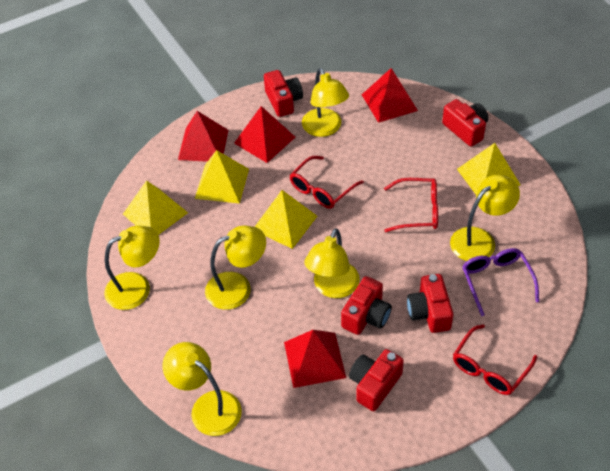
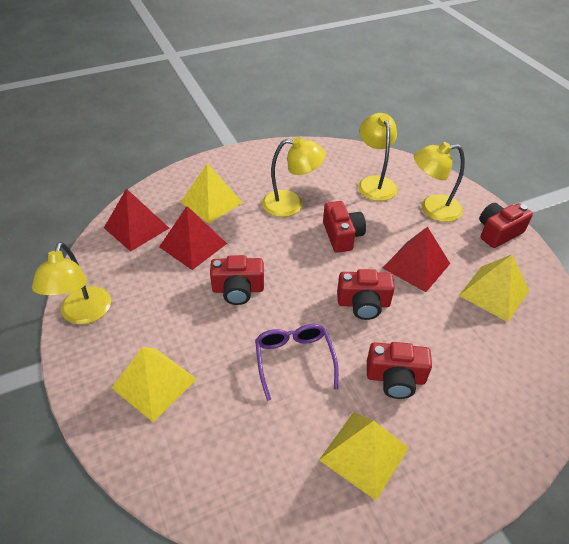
red glasses: 3 -> 0
red pyramid: 4 -> 3
yellow lamp: 6 -> 4

